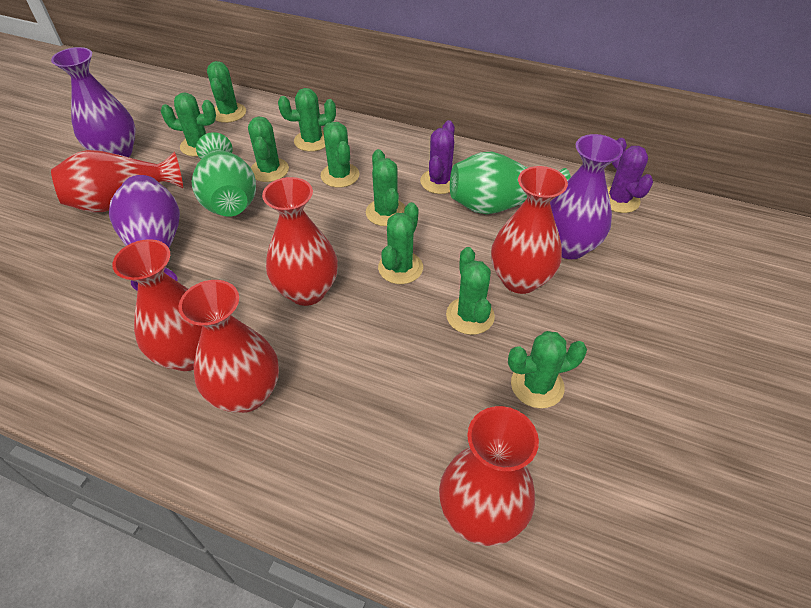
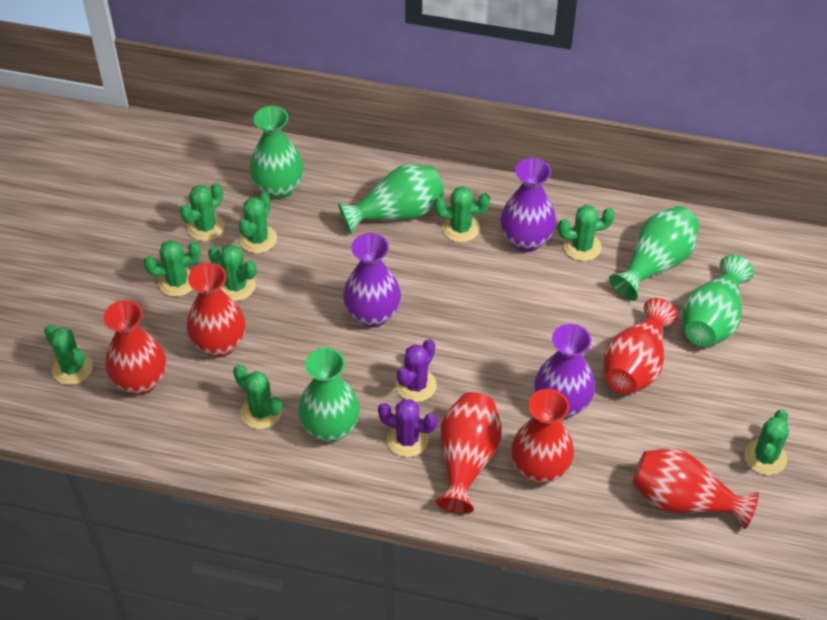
green vase: 2 -> 5

